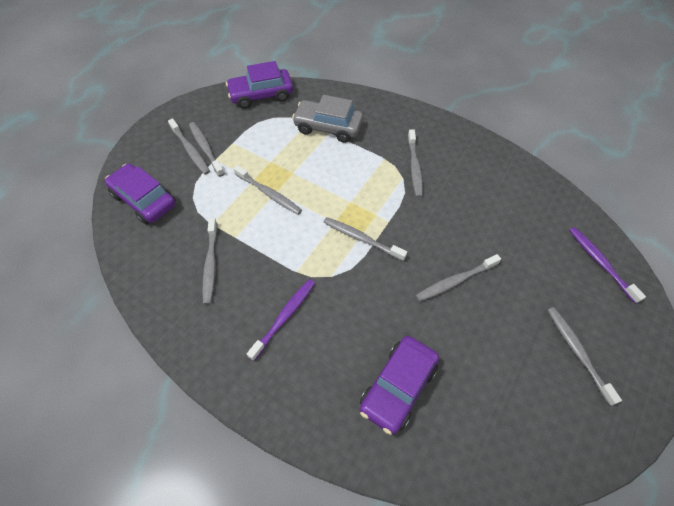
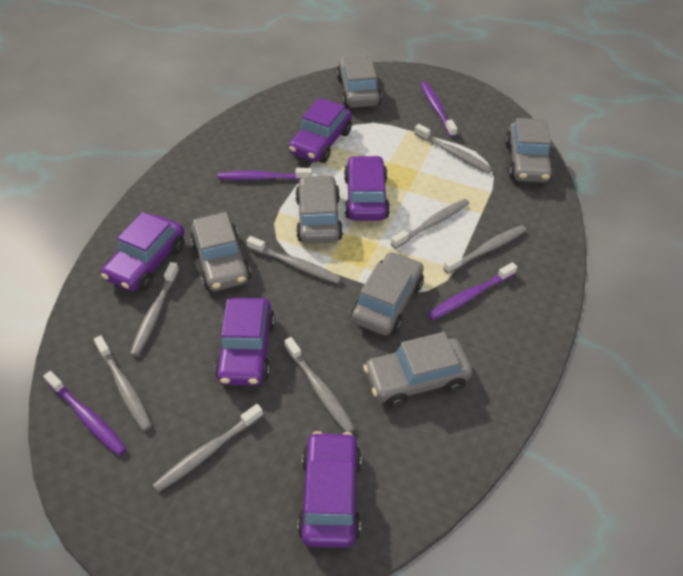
grey car: 1 -> 6
purple car: 3 -> 5
purple toothbrush: 2 -> 4

